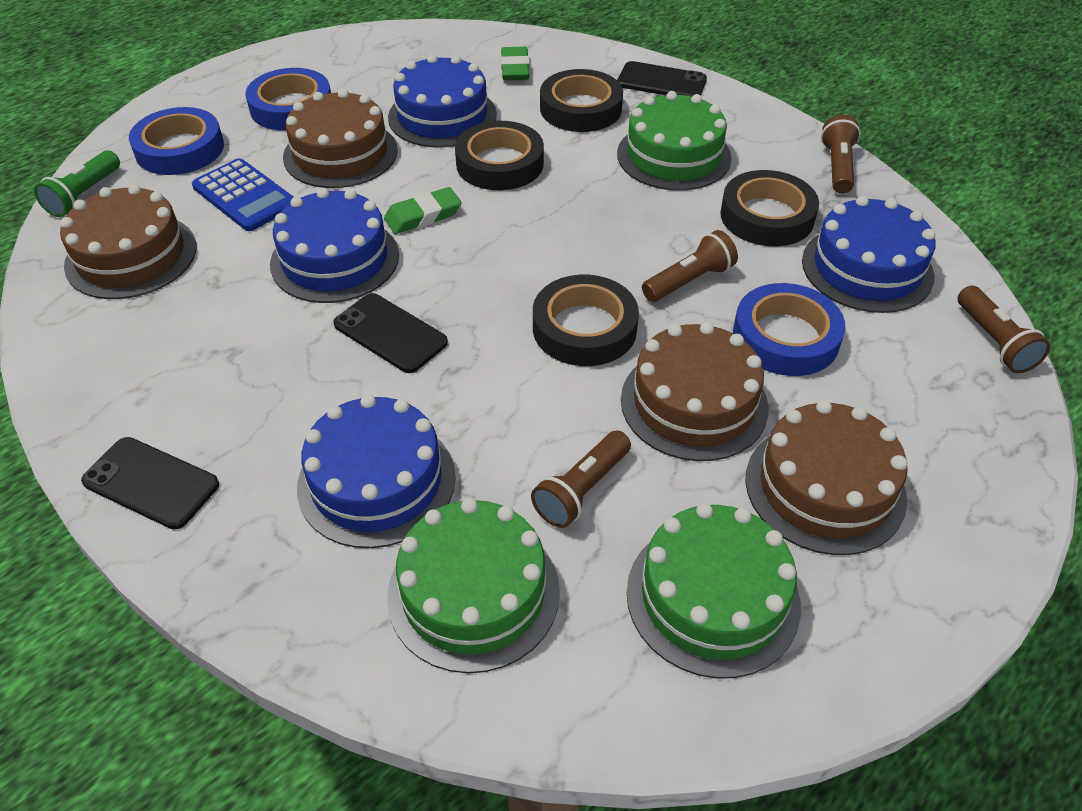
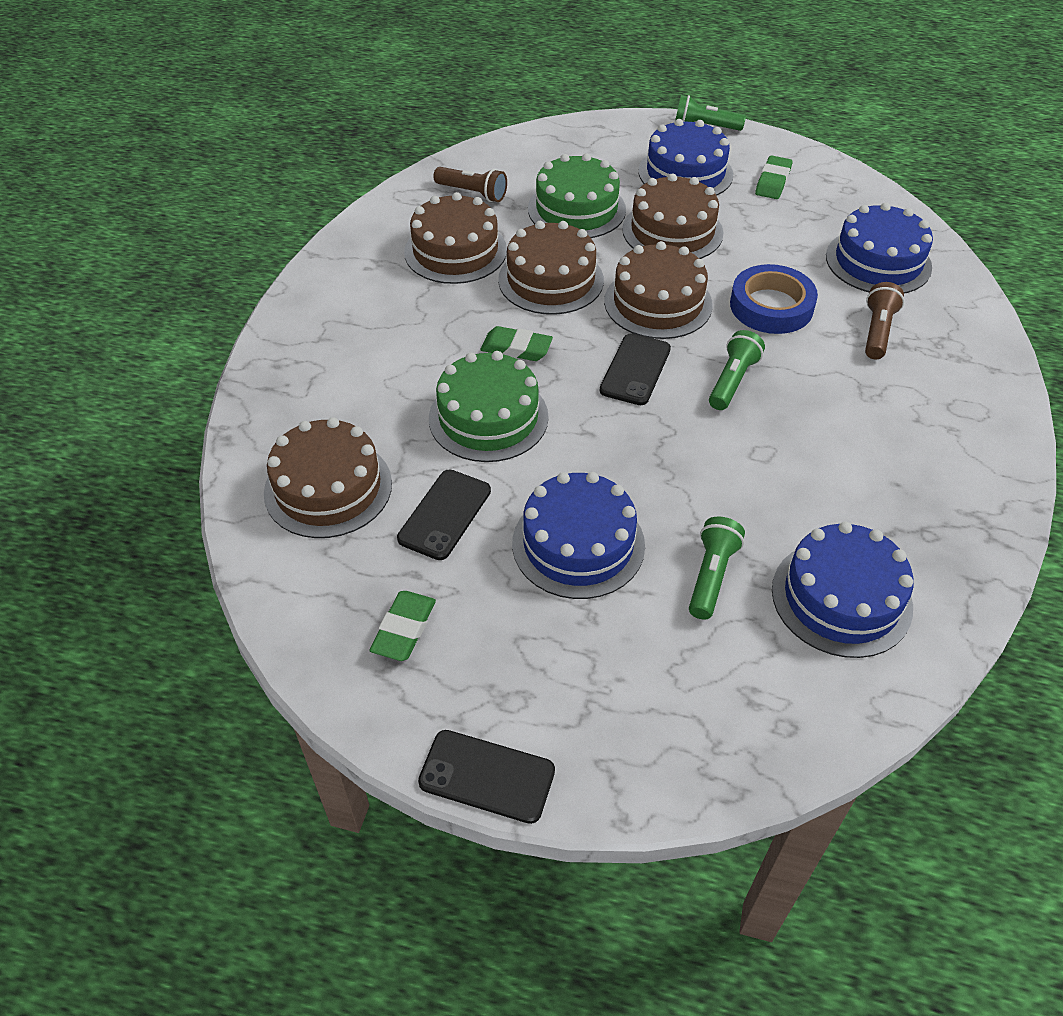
black tape: 4 -> 0
blue calculator: 1 -> 0
blue tape: 3 -> 1
brown cake: 4 -> 5
brown flashlight: 4 -> 2
green cake: 3 -> 2
green eraser: 2 -> 3
green flashlight: 1 -> 3

